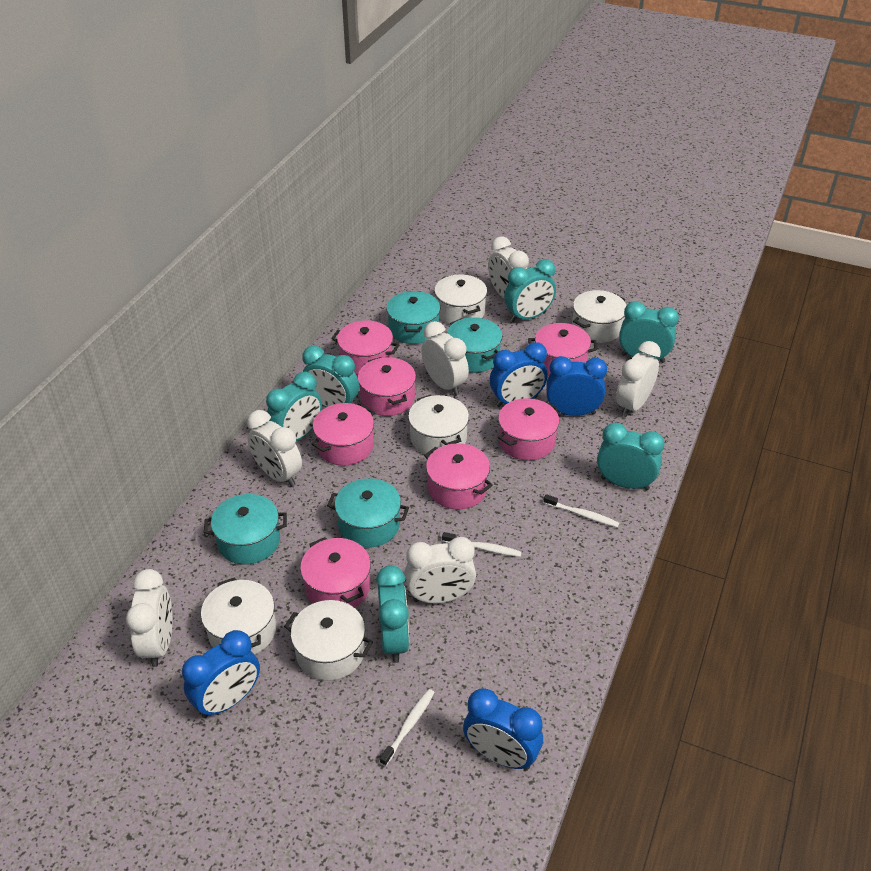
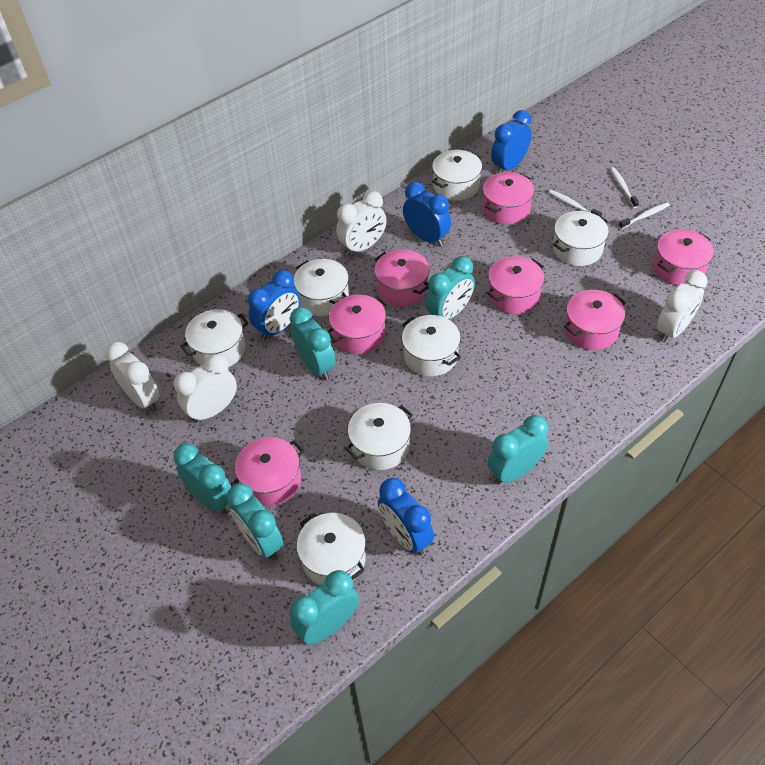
turquoise pot: 4 -> 0
white clock: 6 -> 4
white pot: 5 -> 7

